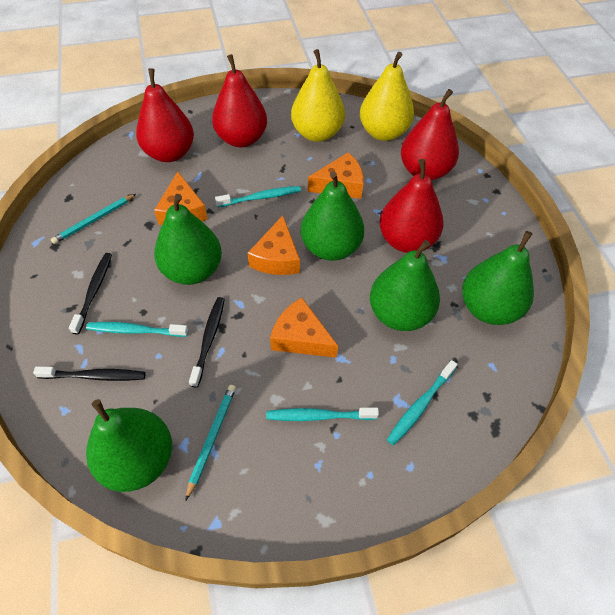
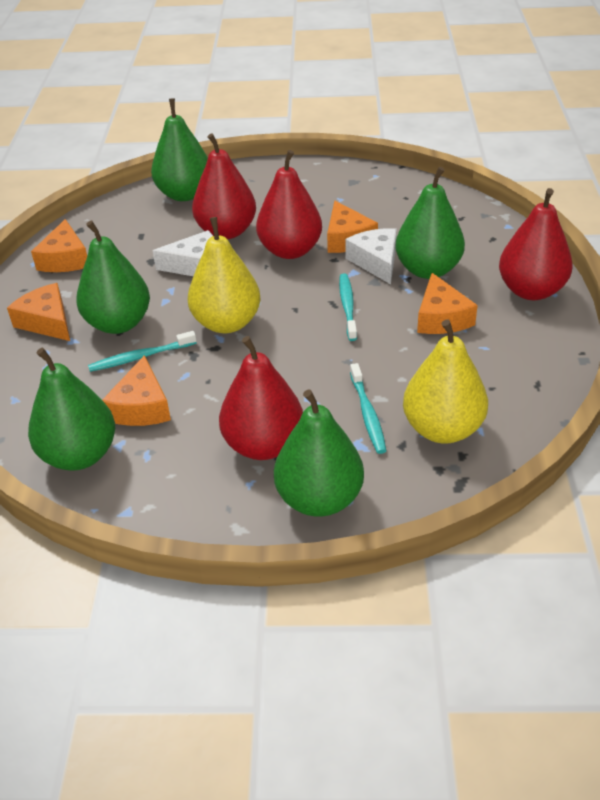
black toothbrush: 3 -> 0
orange cheese: 4 -> 5
turquoise pencil: 2 -> 0
turquoise toothbrush: 4 -> 3
white cheese: 0 -> 2

